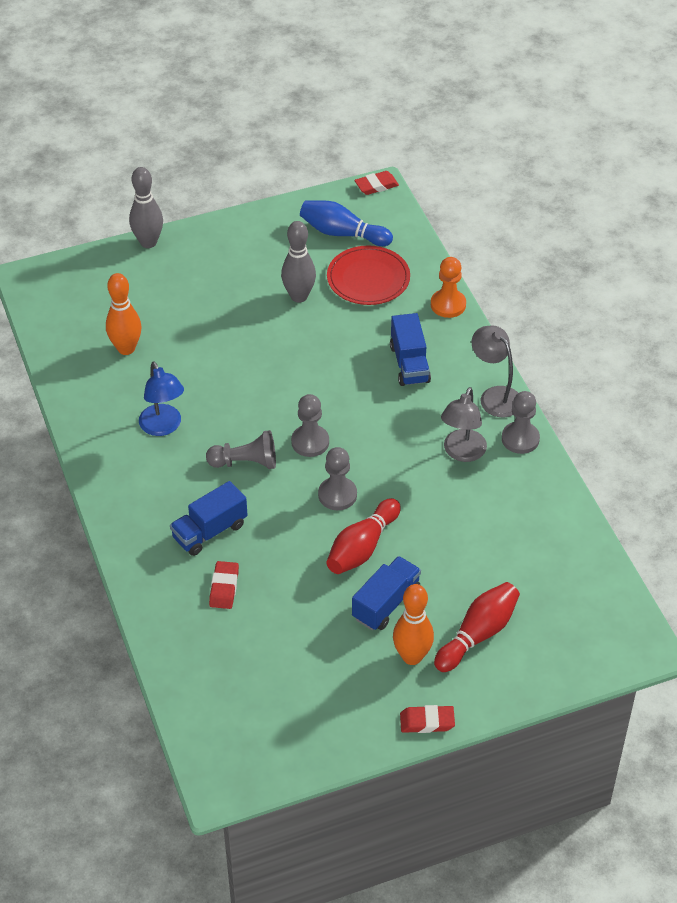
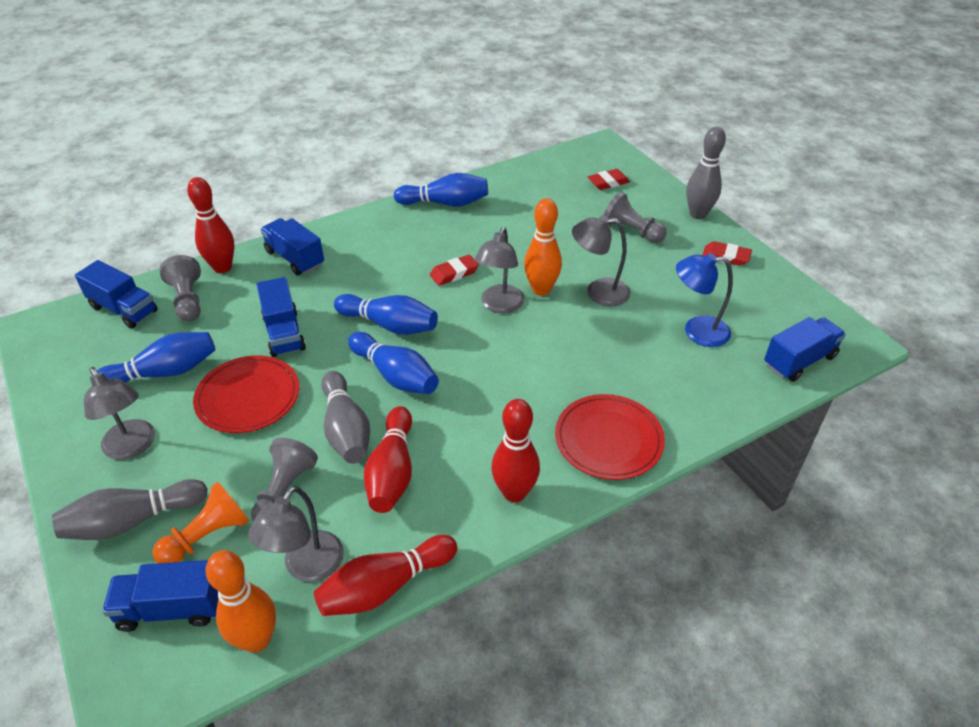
blue bowling pin: 1 -> 4
blue truck: 3 -> 5
grey bowling pin: 2 -> 3
grey lamp: 2 -> 4
grey pawn: 4 -> 3
red bowling pin: 2 -> 4
red plate: 1 -> 2

